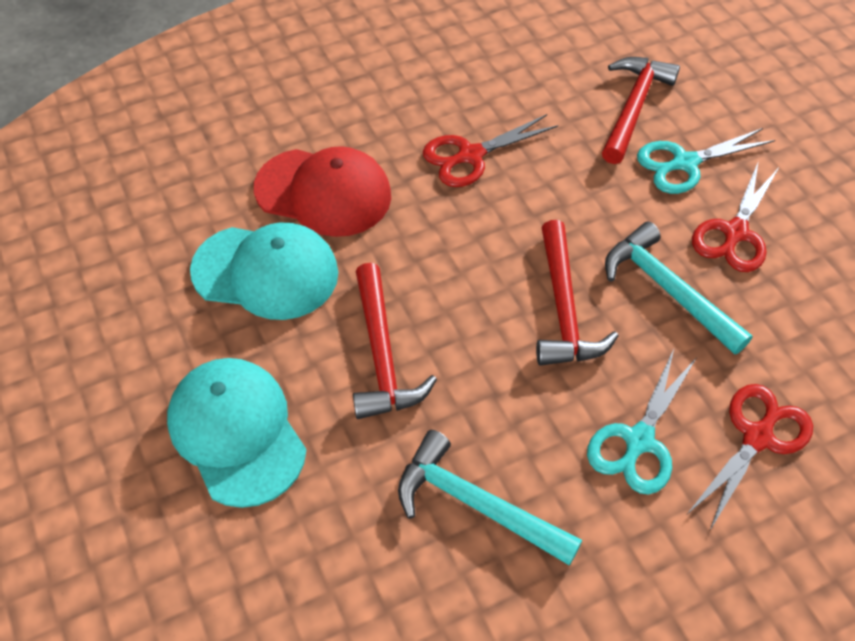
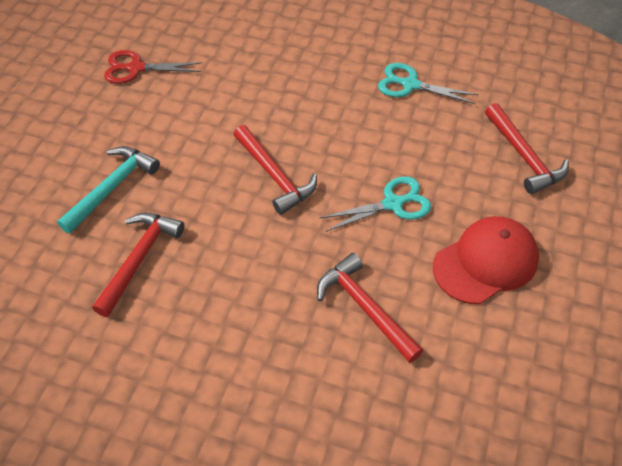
red hammer: 3 -> 4
red scissors: 3 -> 1
turquoise cap: 2 -> 0
turquoise hammer: 2 -> 1

